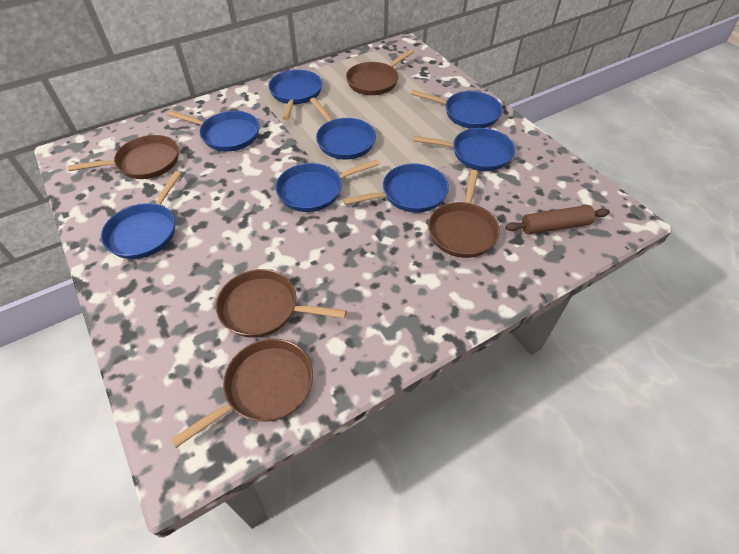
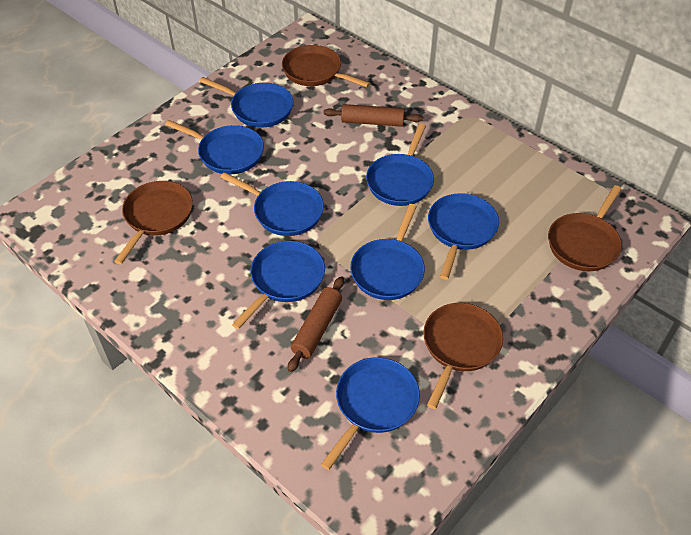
brown pan: 5 -> 4
brown rolling pin: 1 -> 2

